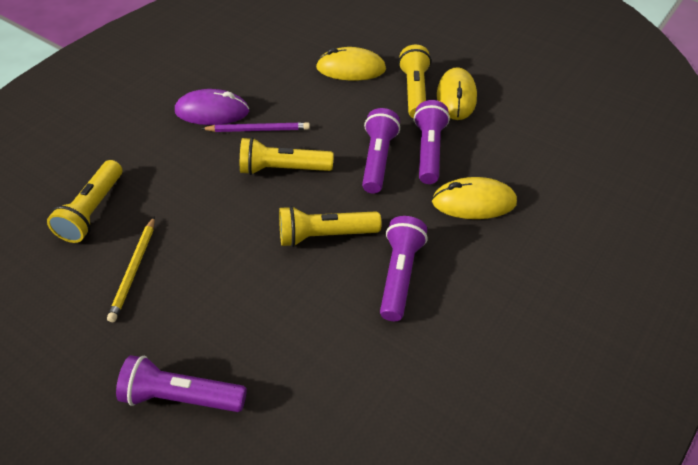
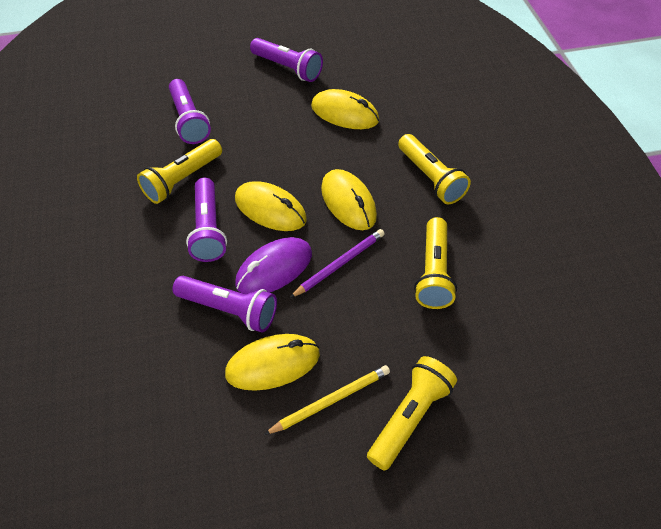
yellow mouse: 3 -> 4

